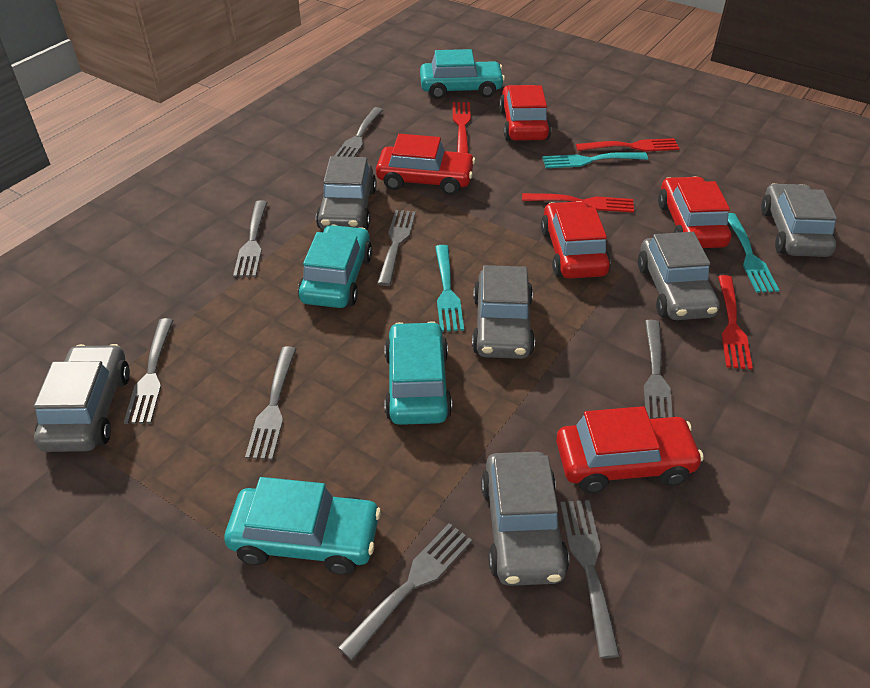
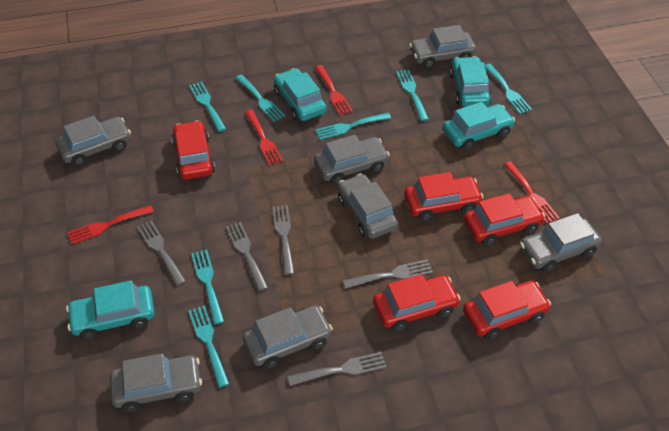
grey car: 6 -> 7
grey fork: 8 -> 5
turquoise fork: 3 -> 7

